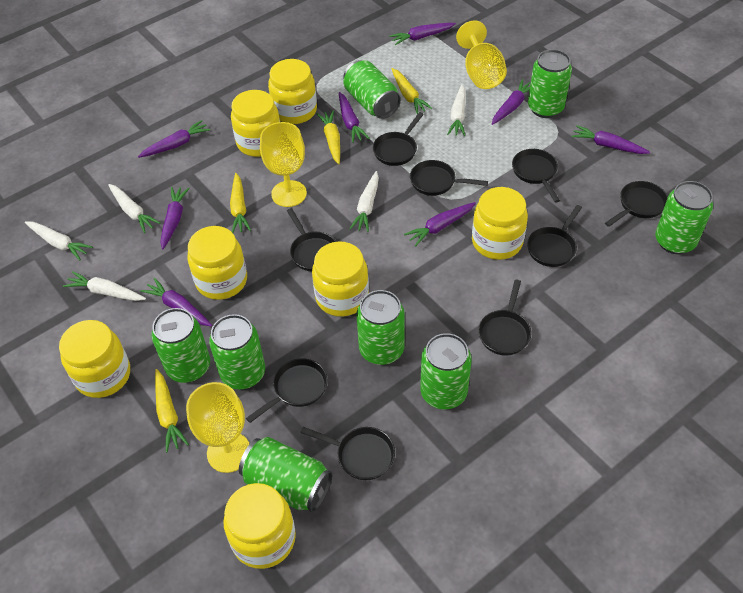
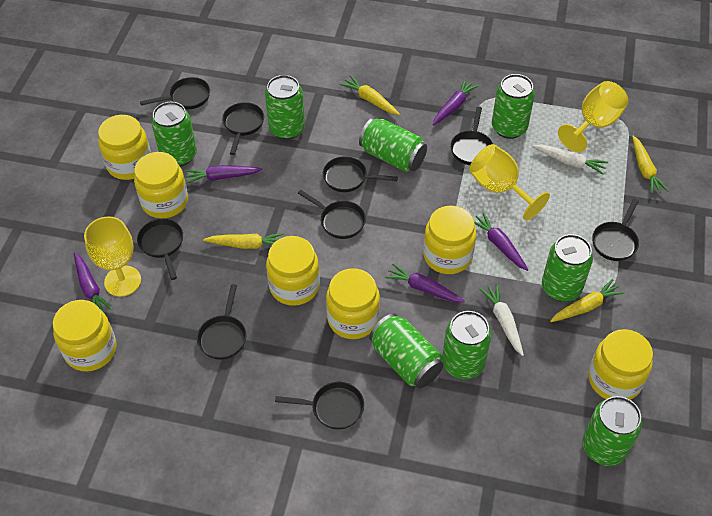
purple carrot: 8 -> 5
white carrot: 5 -> 2

